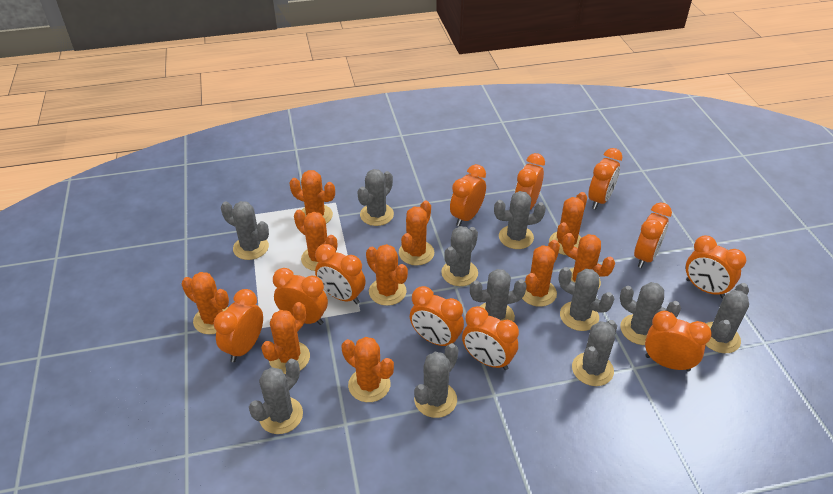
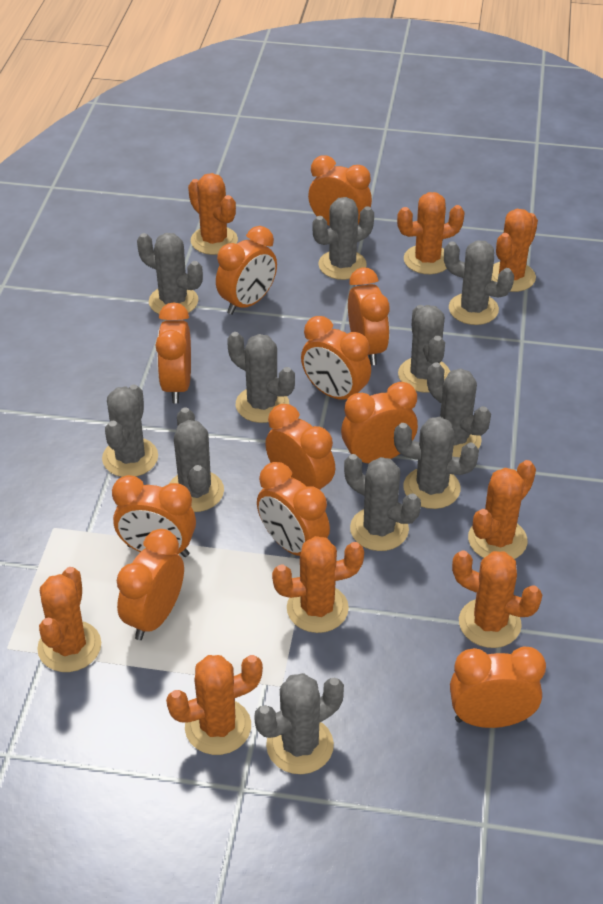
orange cactus: 10 -> 8

